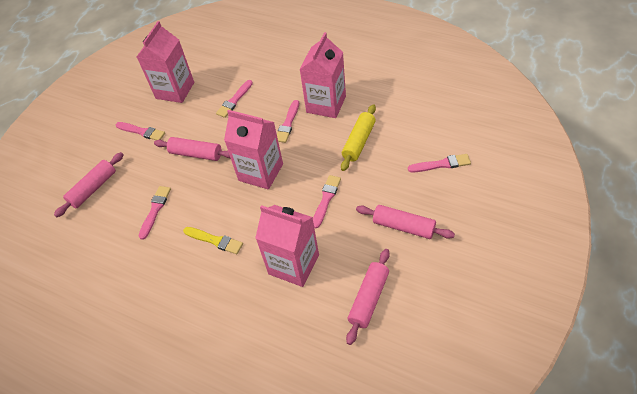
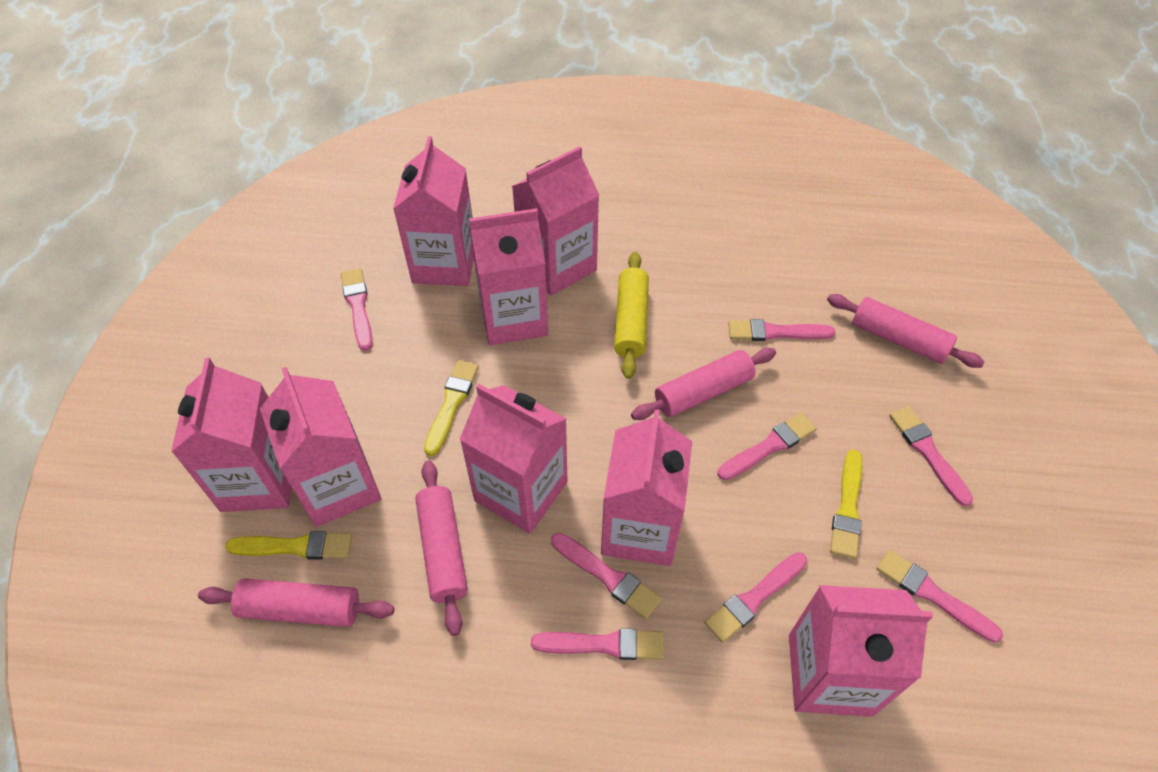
pink brush: 6 -> 8
pink carton: 4 -> 8
yellow brush: 1 -> 3

